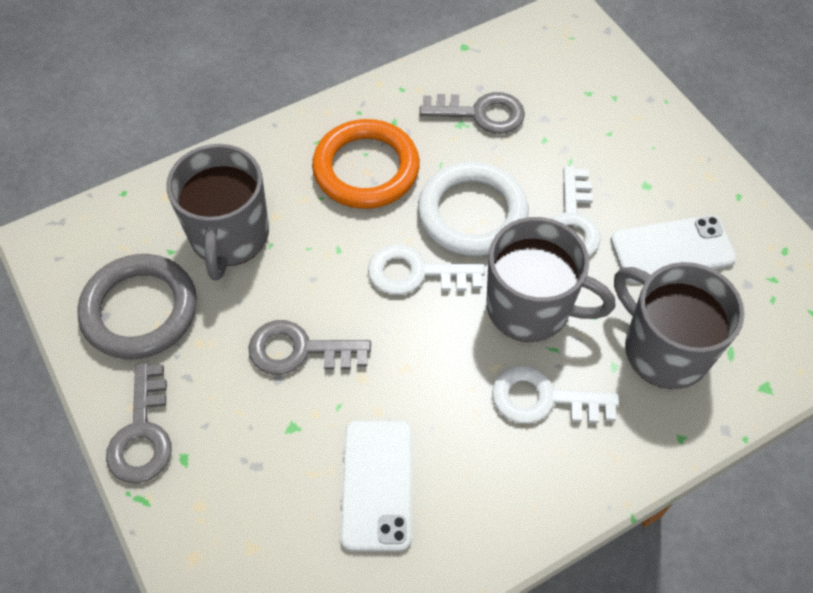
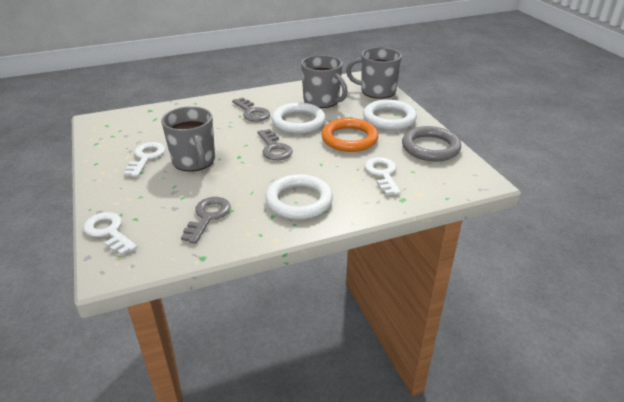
white phone: 2 -> 0
white ring: 1 -> 3

